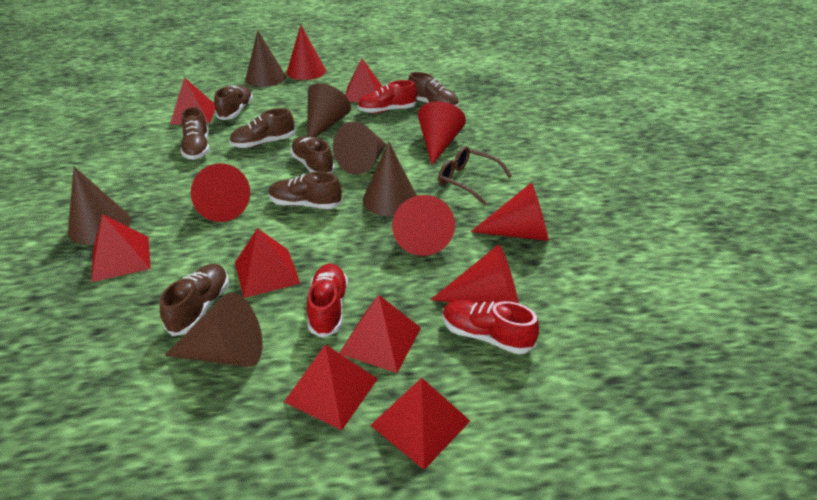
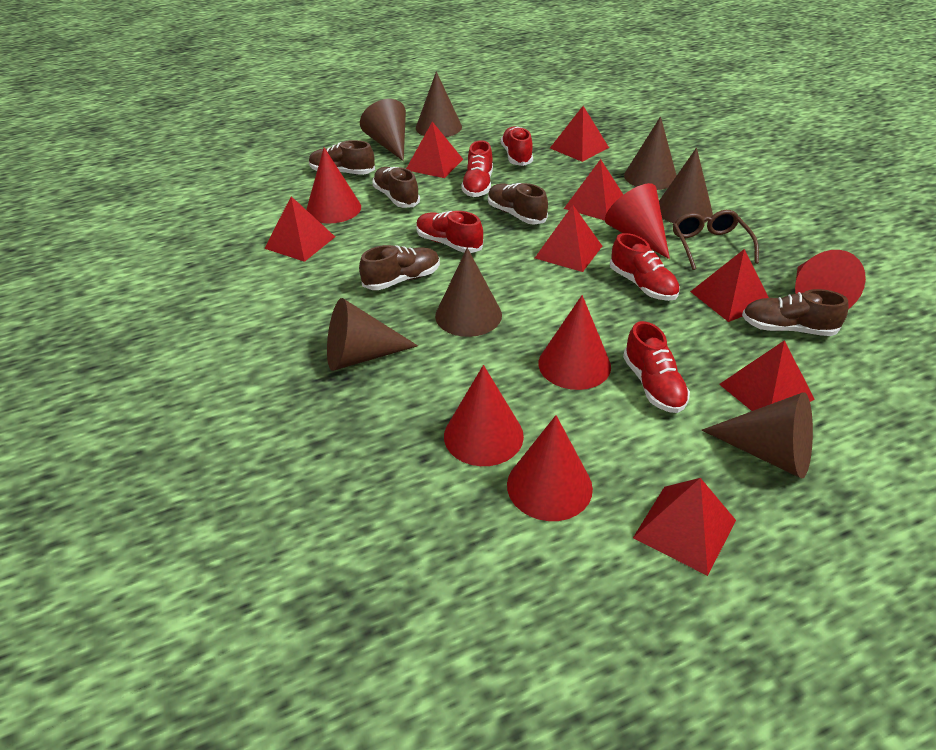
brown cone: 6 -> 7
brown shoe: 7 -> 5
red pyramid: 7 -> 8
red shoe: 3 -> 5

